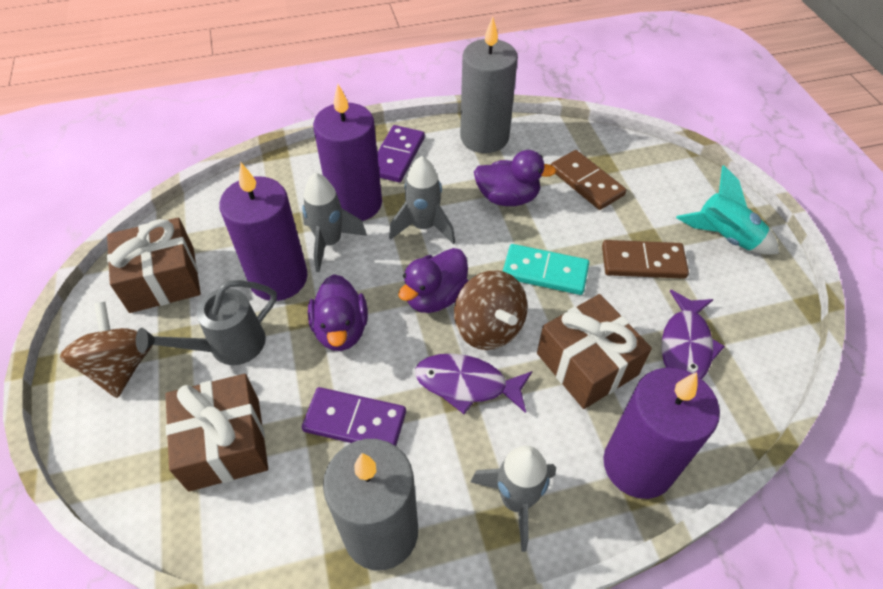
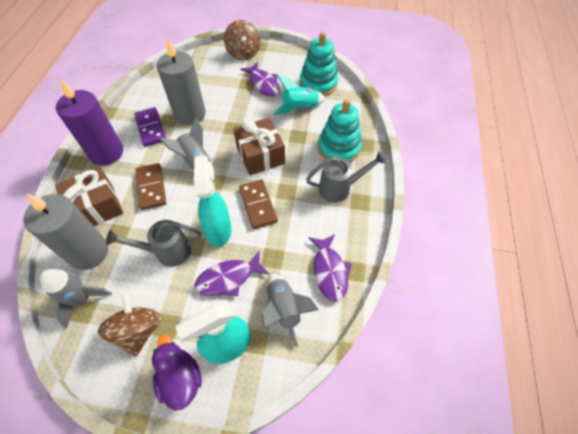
brown gift: 3 -> 2
grey watering can: 1 -> 2
purple candle: 3 -> 1
purple domino: 2 -> 1
purple duck: 3 -> 1
purple fish: 2 -> 3
turquoise domino: 1 -> 0
turquoise spray bottle: 0 -> 2
turquoise stacking toy: 0 -> 2

